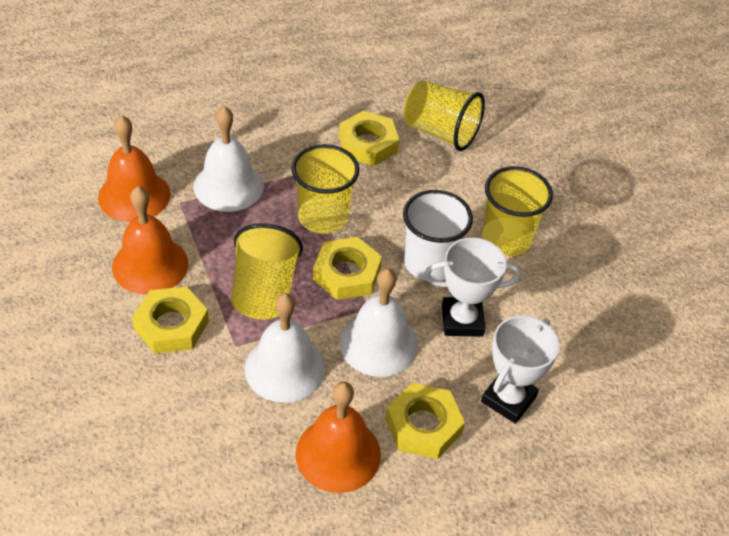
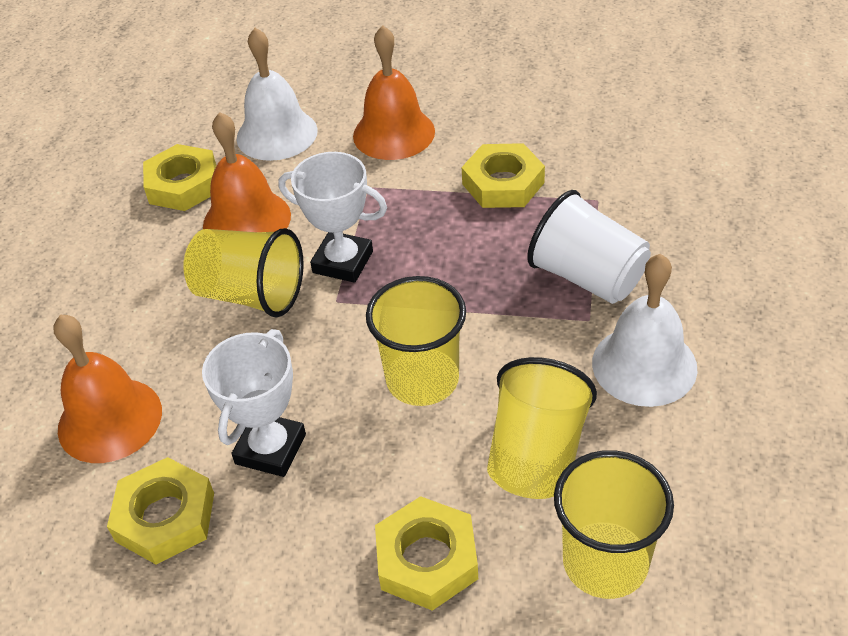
white bell: 3 -> 2

